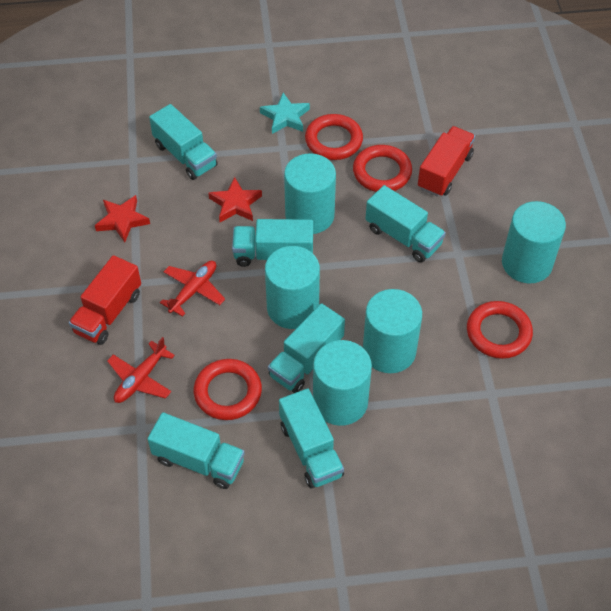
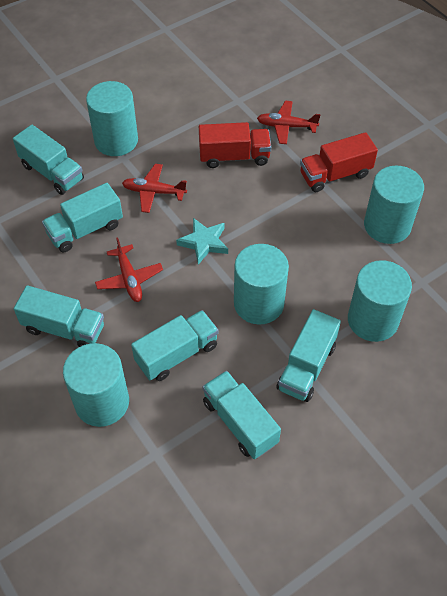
red plane: 2 -> 3
red ring: 4 -> 0
red star: 2 -> 0

